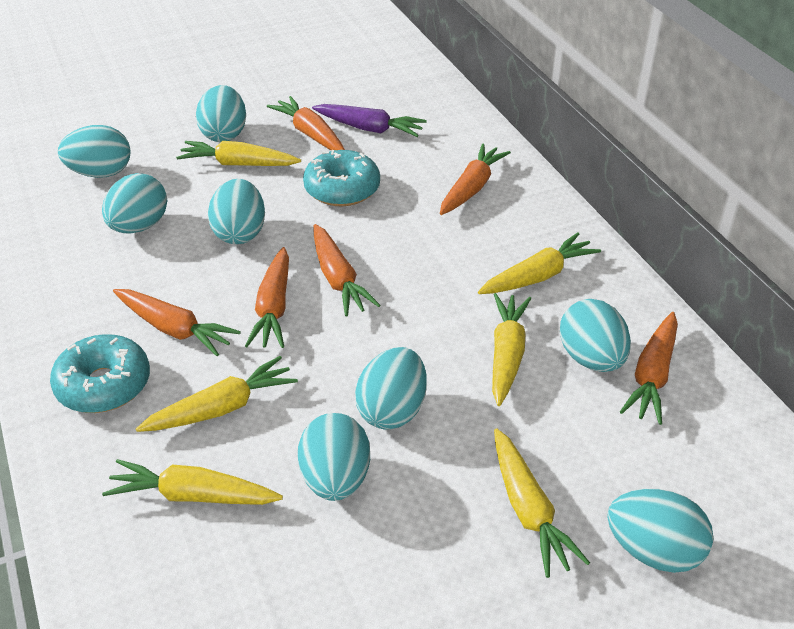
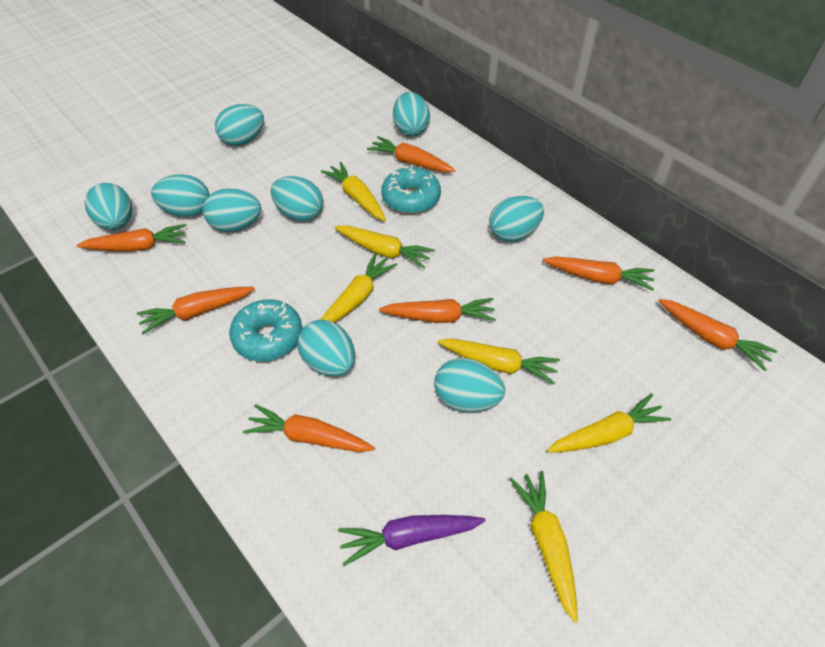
orange carrot: 6 -> 7
turquoise egg: 8 -> 9

